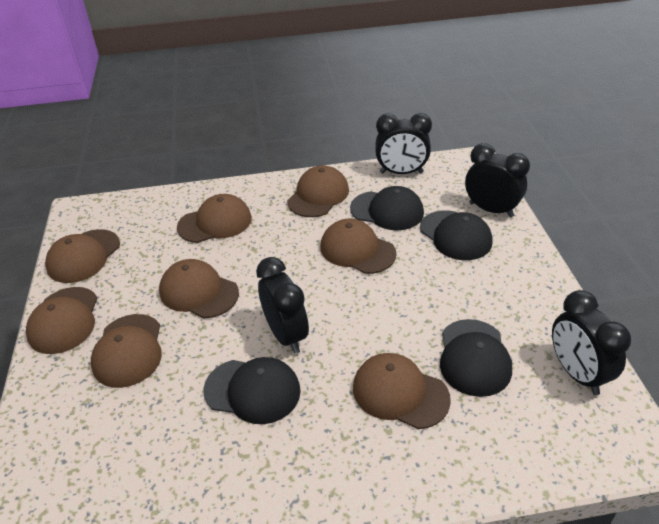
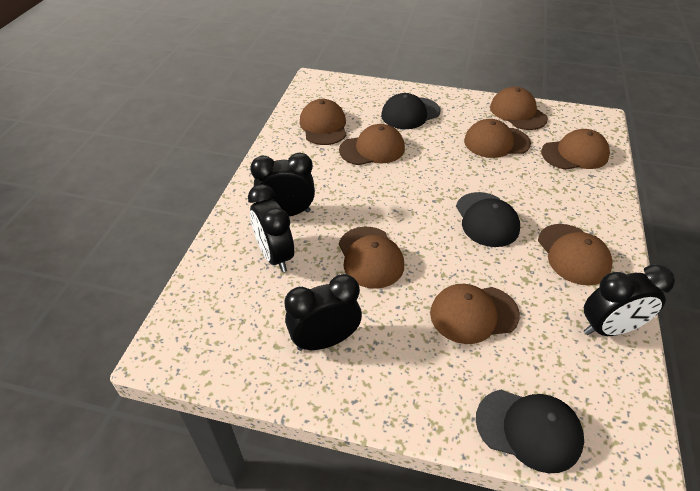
black cap: 4 -> 3

